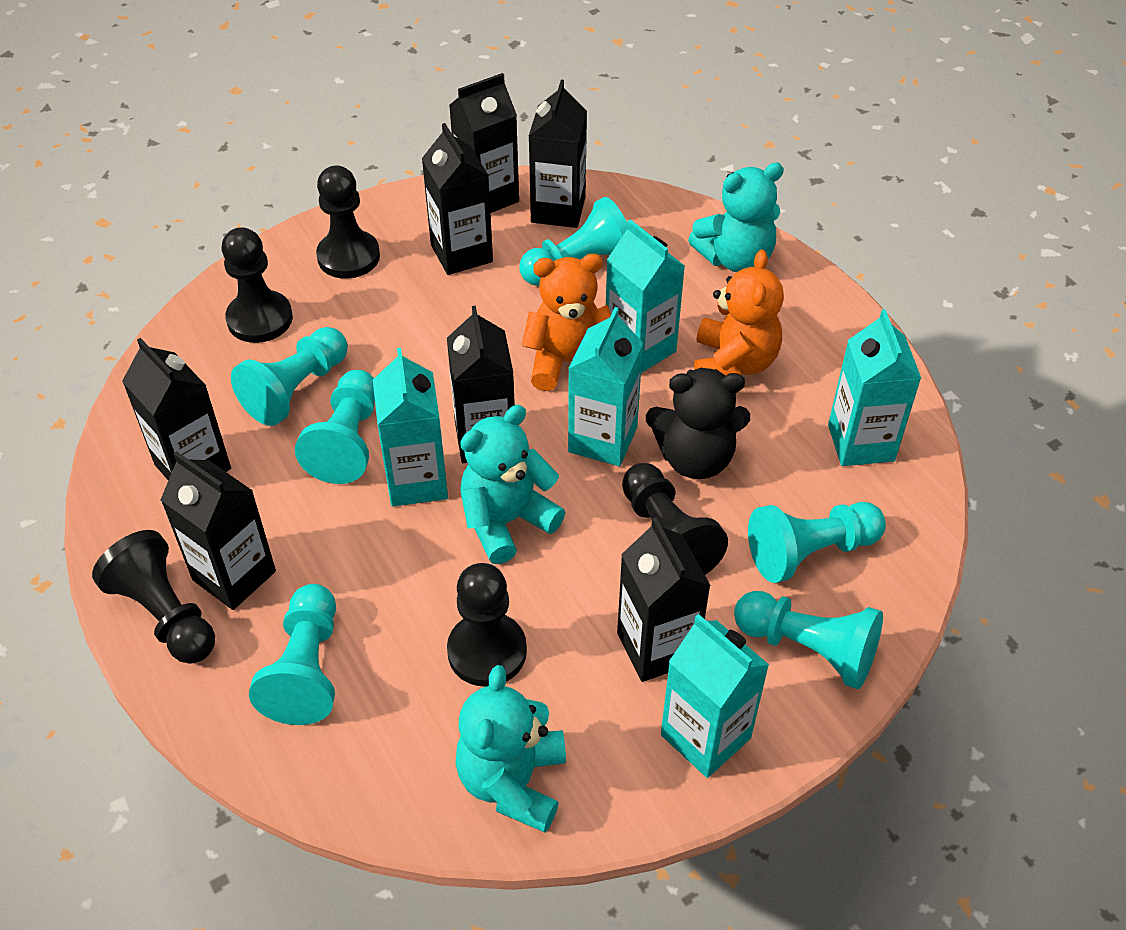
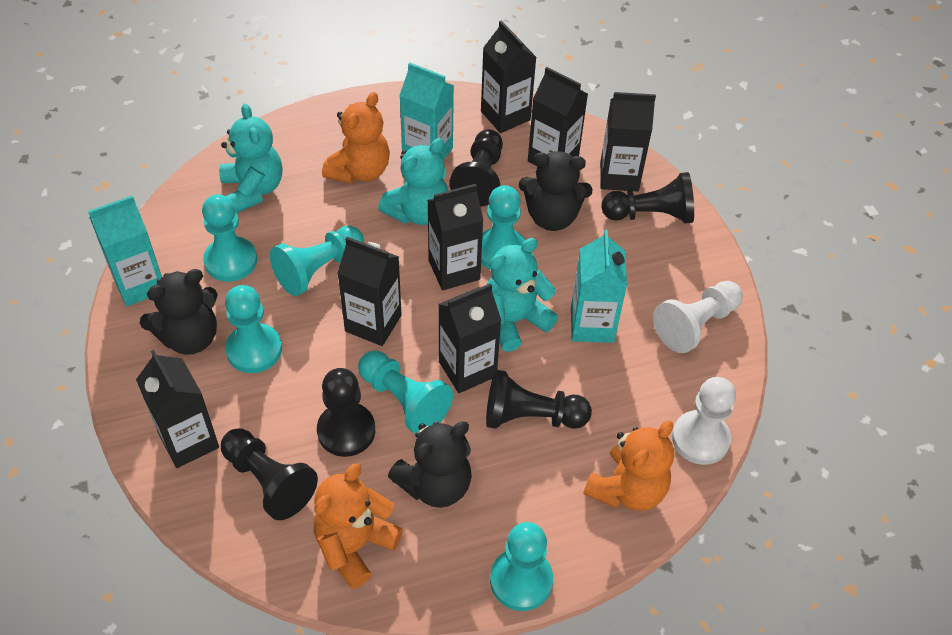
black teddy bear: 1 -> 3
orange teddy bear: 2 -> 3
turquoise carton: 5 -> 3
white pawn: 0 -> 2

